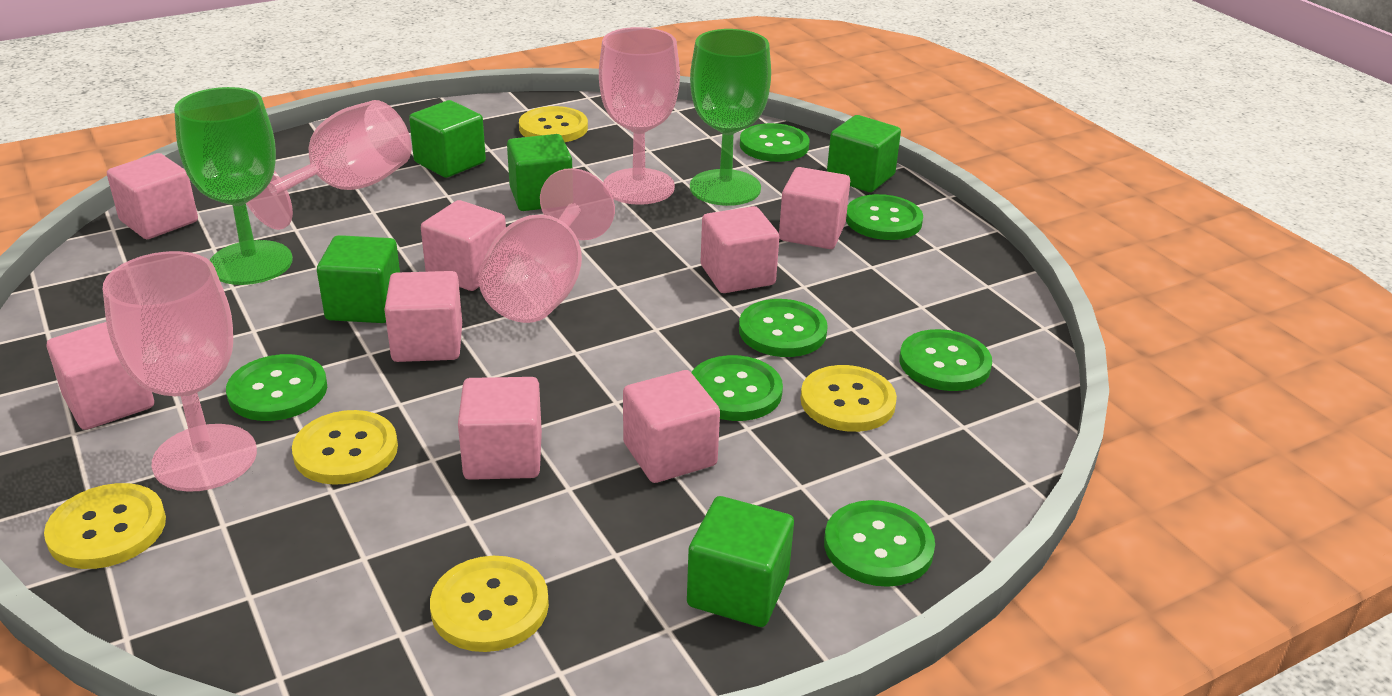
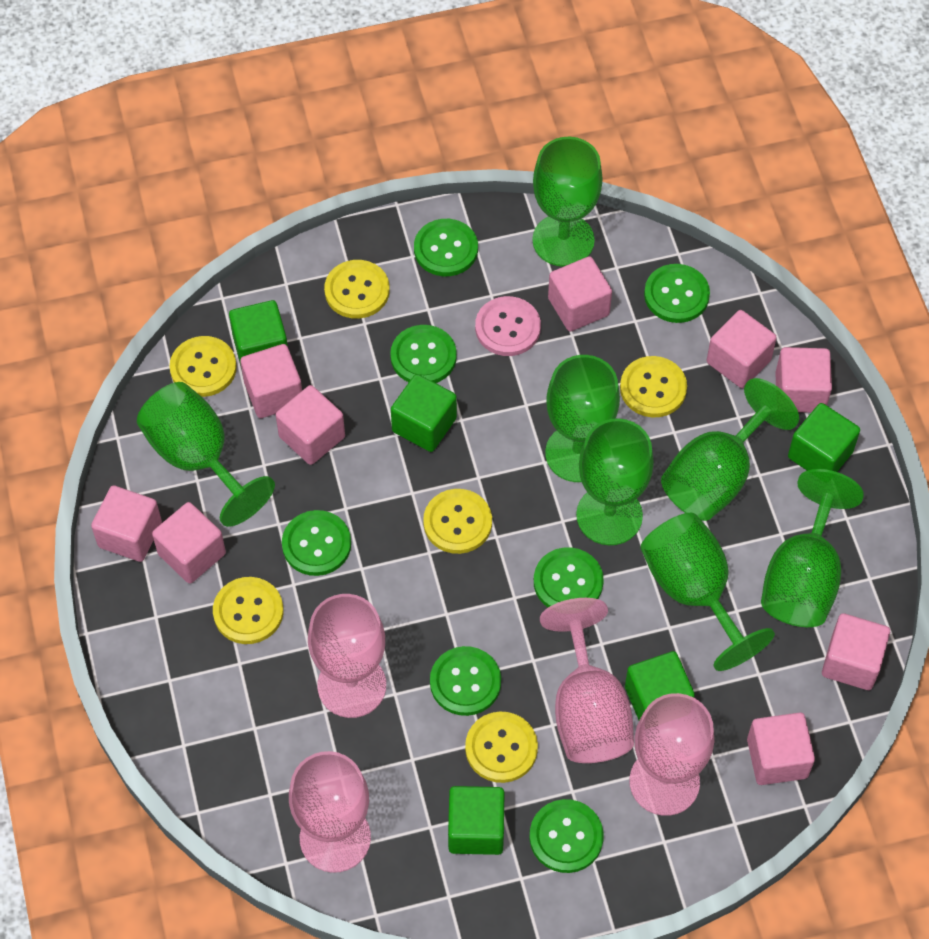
green goblet: 2 -> 7
pink button: 0 -> 1
pink cube: 8 -> 9
yellow button: 5 -> 6

